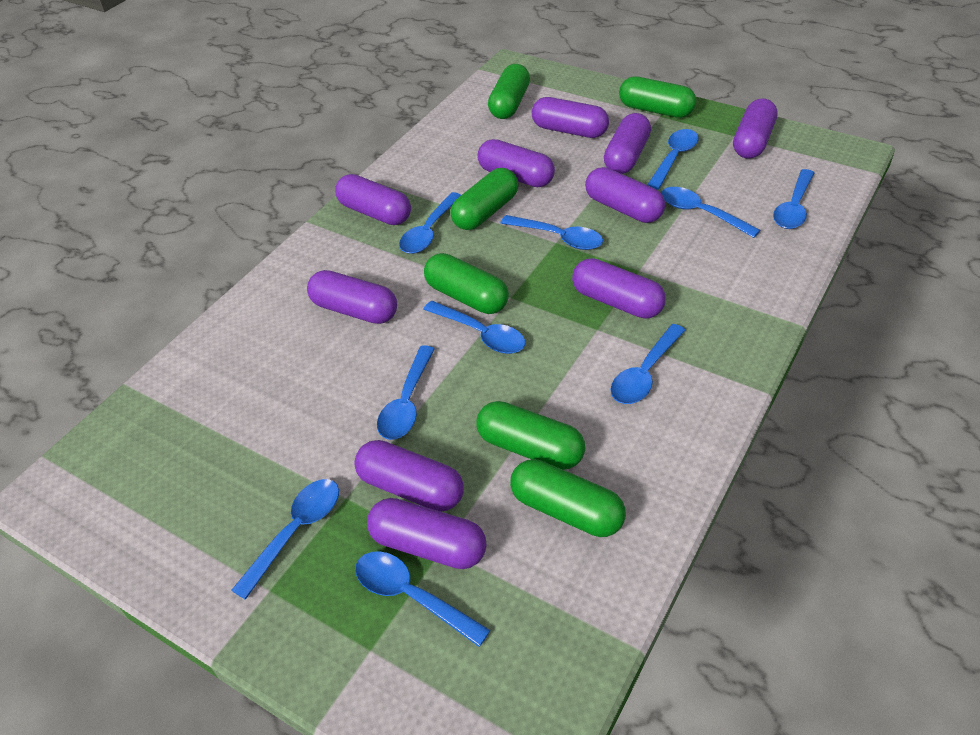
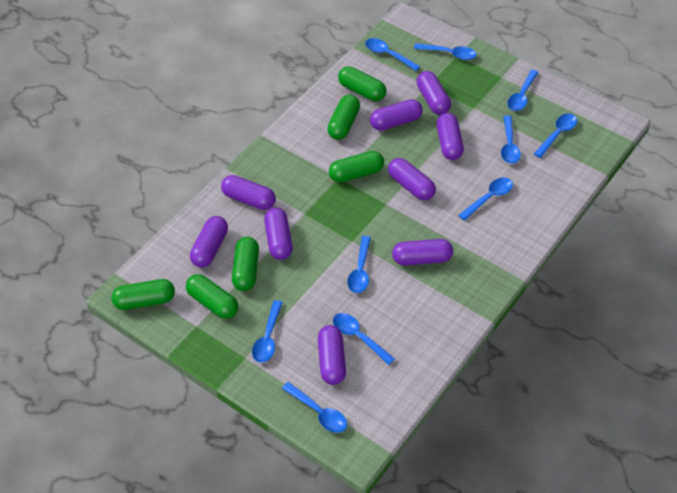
purple capsule: 10 -> 9

